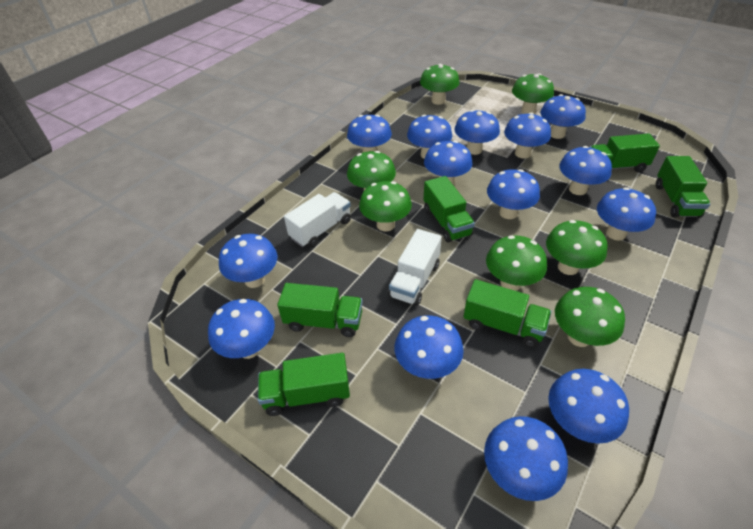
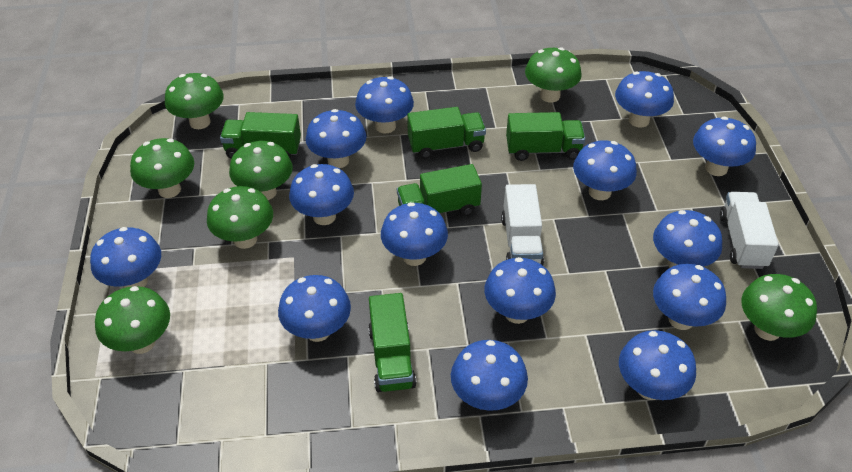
green truck: 6 -> 5

